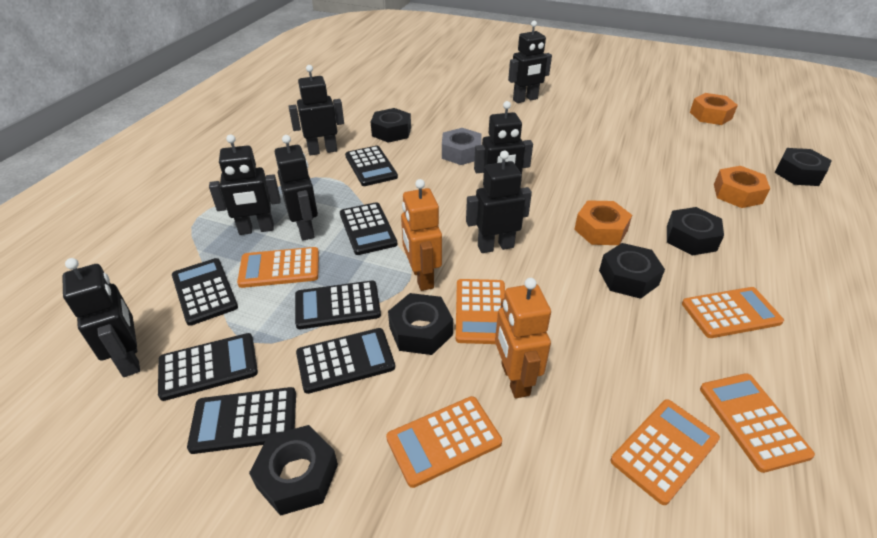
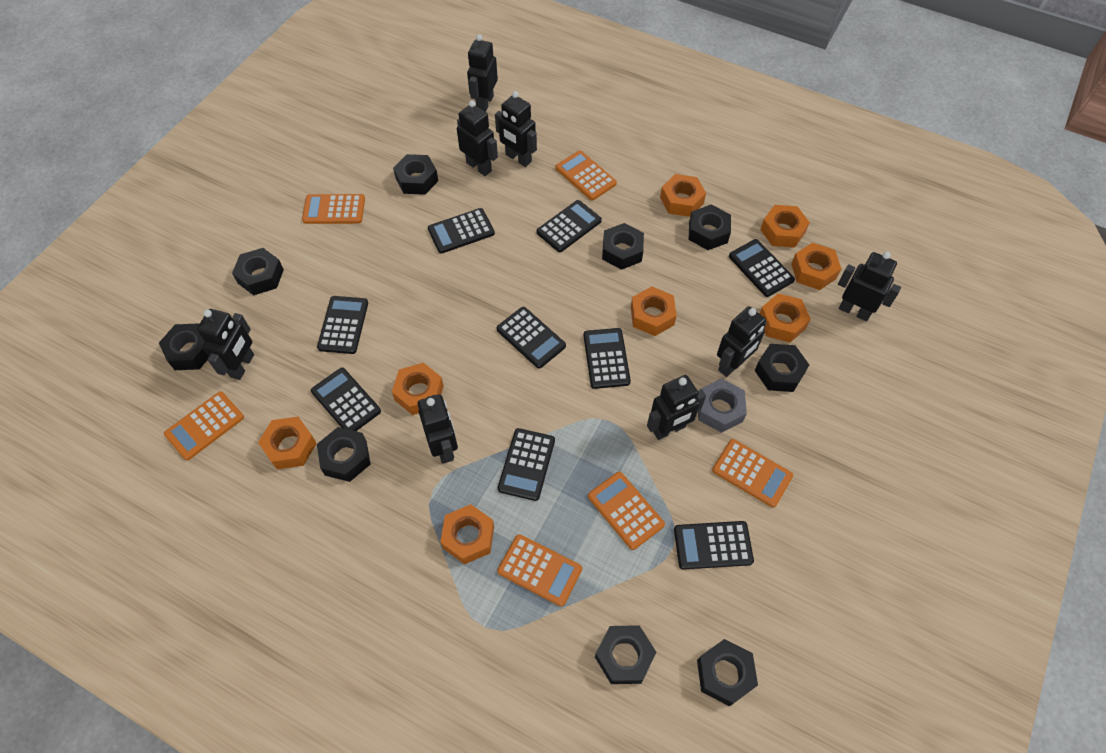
black calculator: 7 -> 9
black nut: 6 -> 9
black robot: 7 -> 8
orange nut: 3 -> 8
orange robot: 2 -> 0

